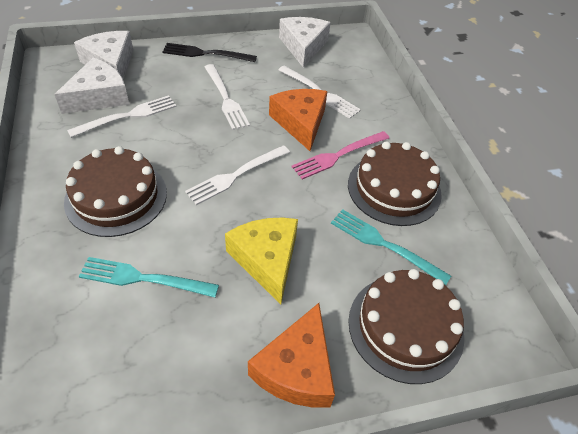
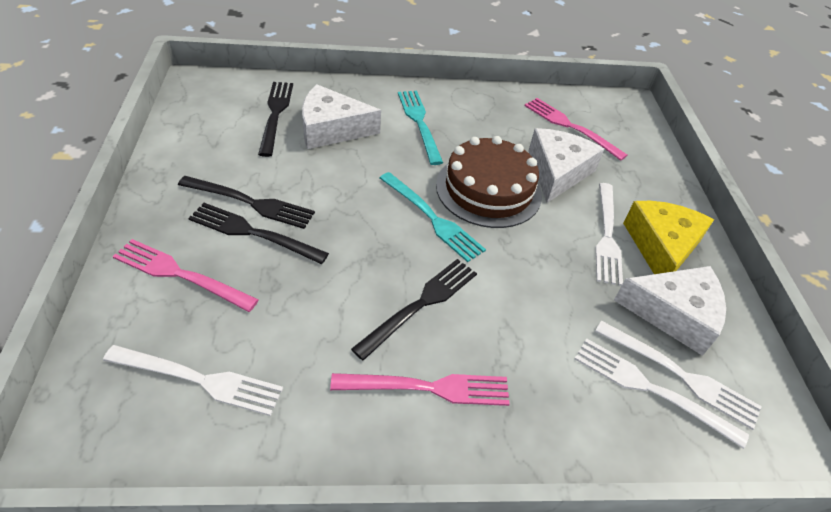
black fork: 1 -> 4
brown cake: 3 -> 1
orange cheese: 2 -> 0
pink fork: 1 -> 3

